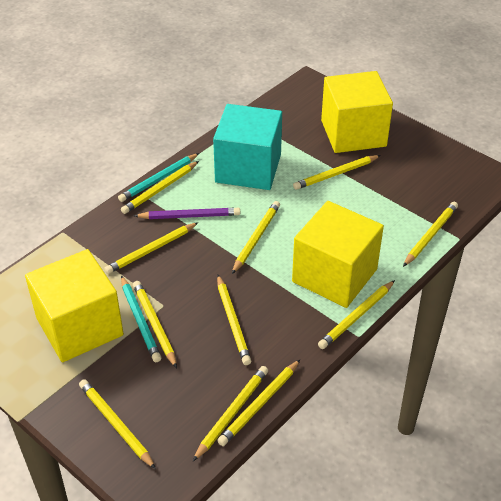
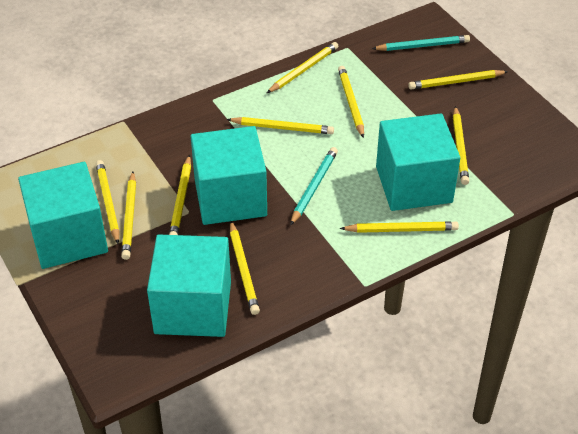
purple pencil: 1 -> 0
turquoise cube: 1 -> 4
yellow cube: 3 -> 0
yellow pencil: 11 -> 10

